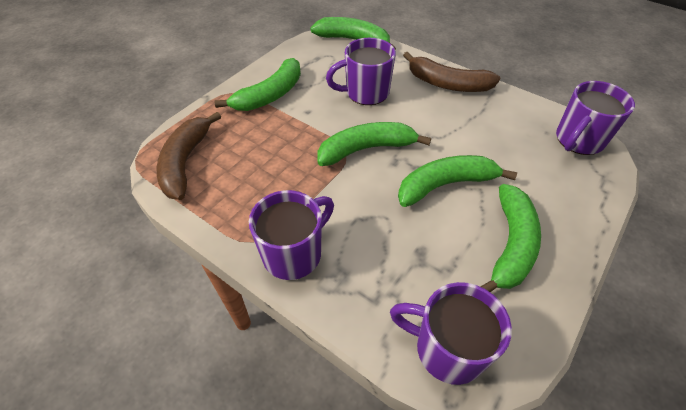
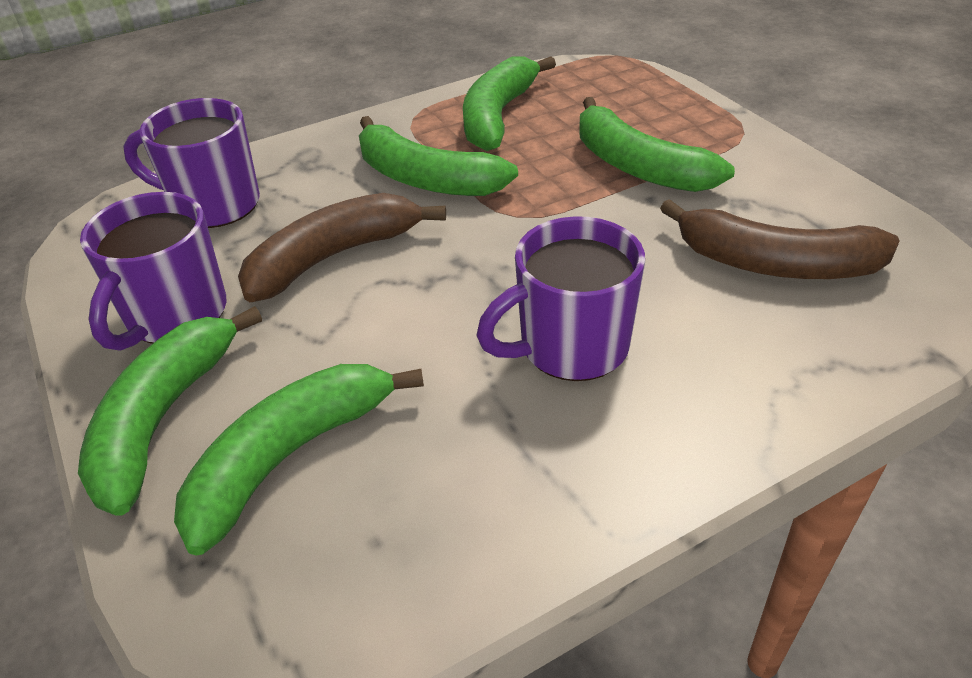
purple mug: 4 -> 3

